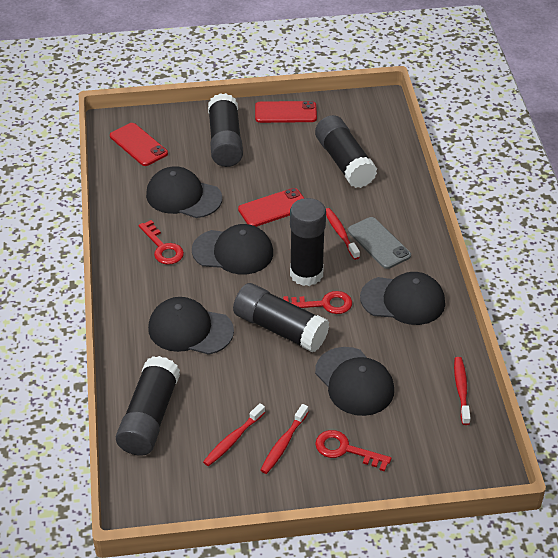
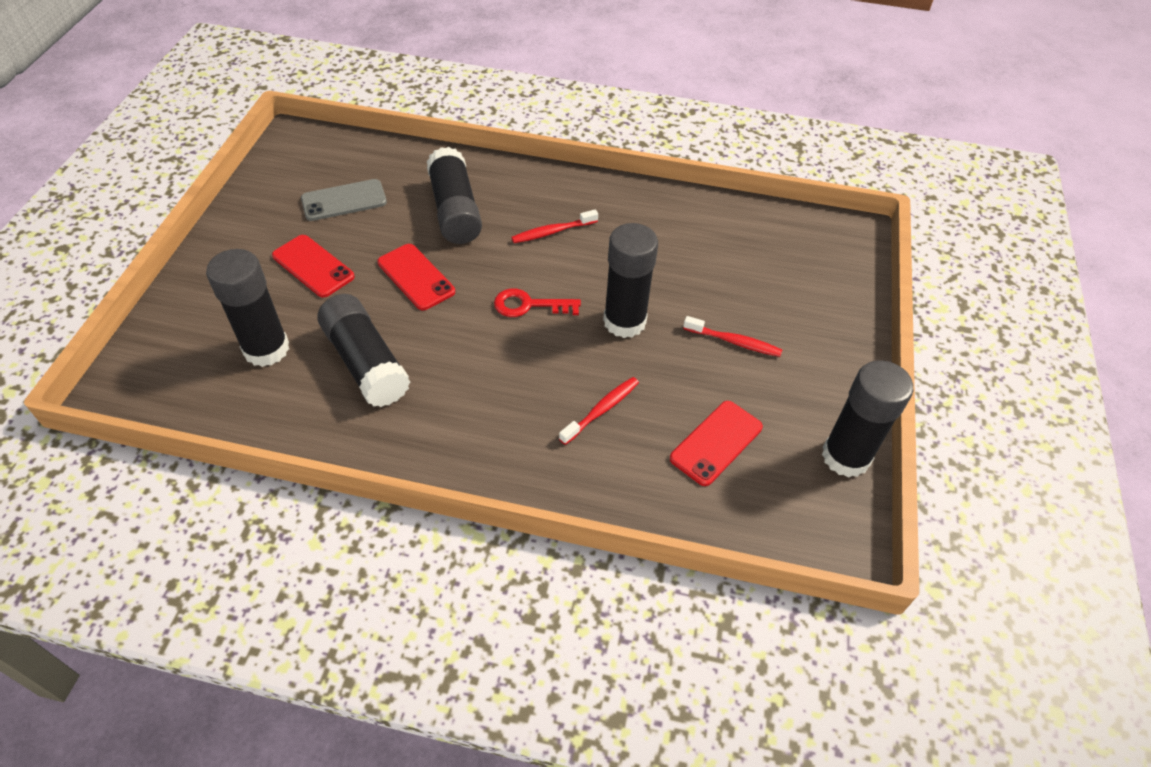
black cap: 5 -> 0
red key: 3 -> 1
red toothbrush: 4 -> 3

